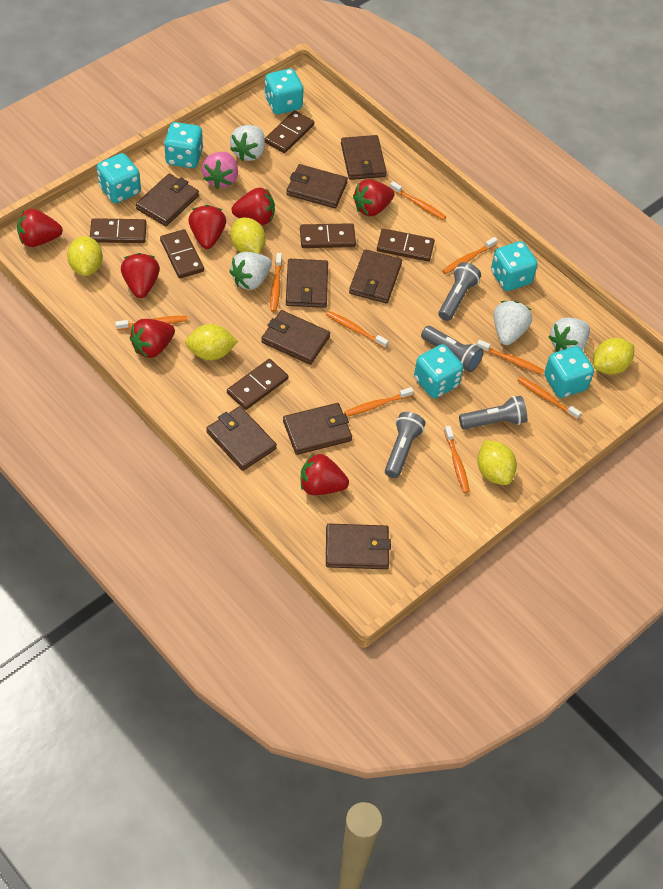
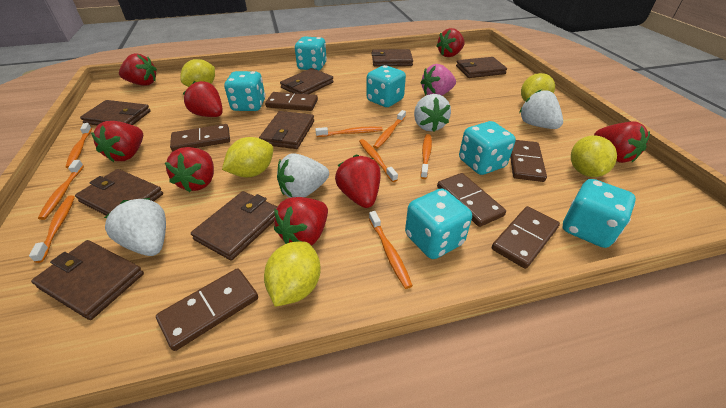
brown wallet: 9 -> 8
grey flashlight: 4 -> 0
orange toothbrush: 9 -> 8
red strawberry: 7 -> 8

